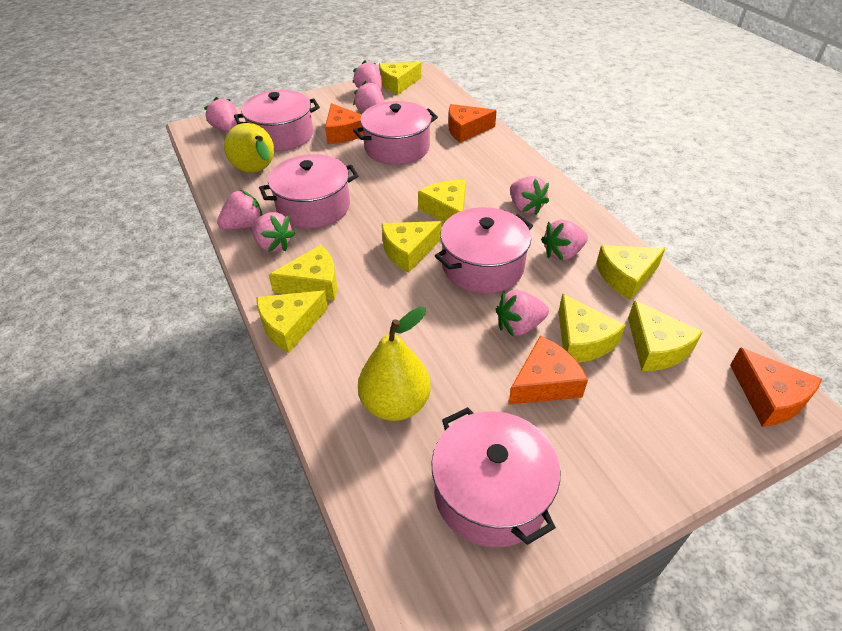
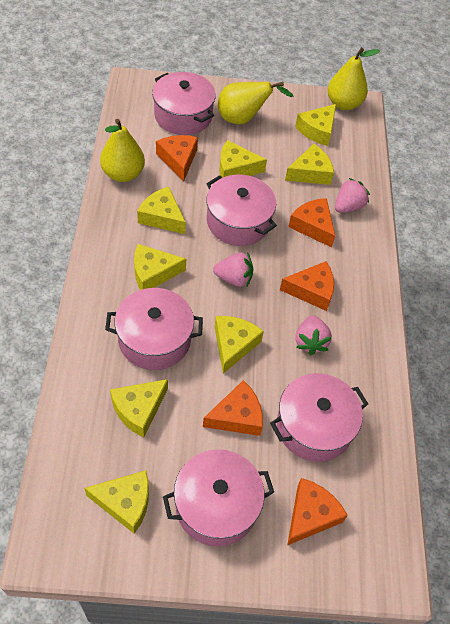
orange cheese: 4 -> 5
pink strawberry: 8 -> 3
yellow pear: 2 -> 3

